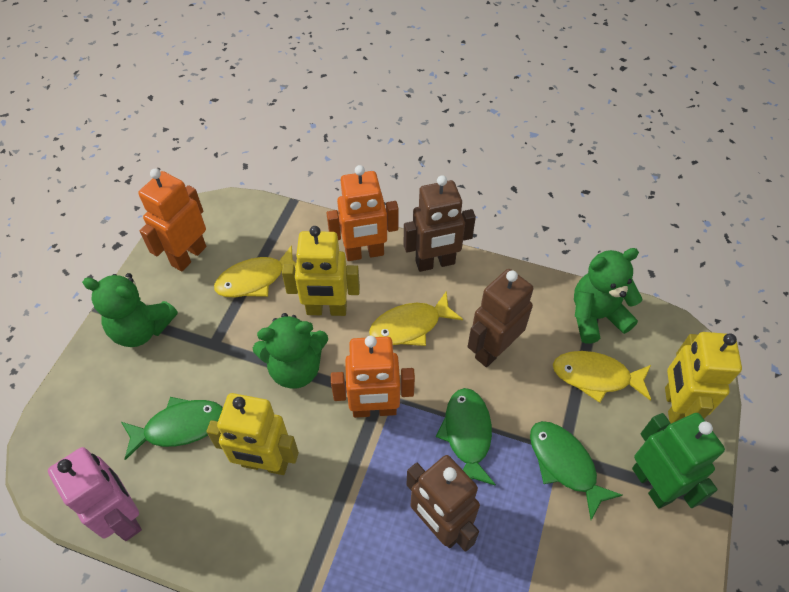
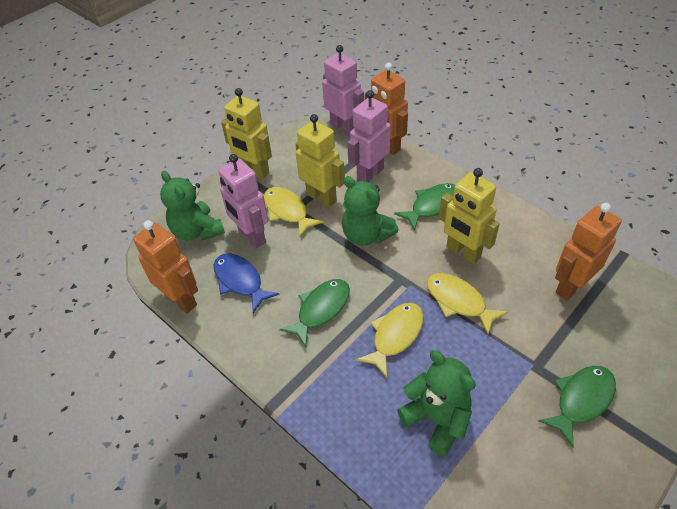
blue fish: 0 -> 1
brown robot: 3 -> 0
green robot: 1 -> 0
pink robot: 1 -> 3

